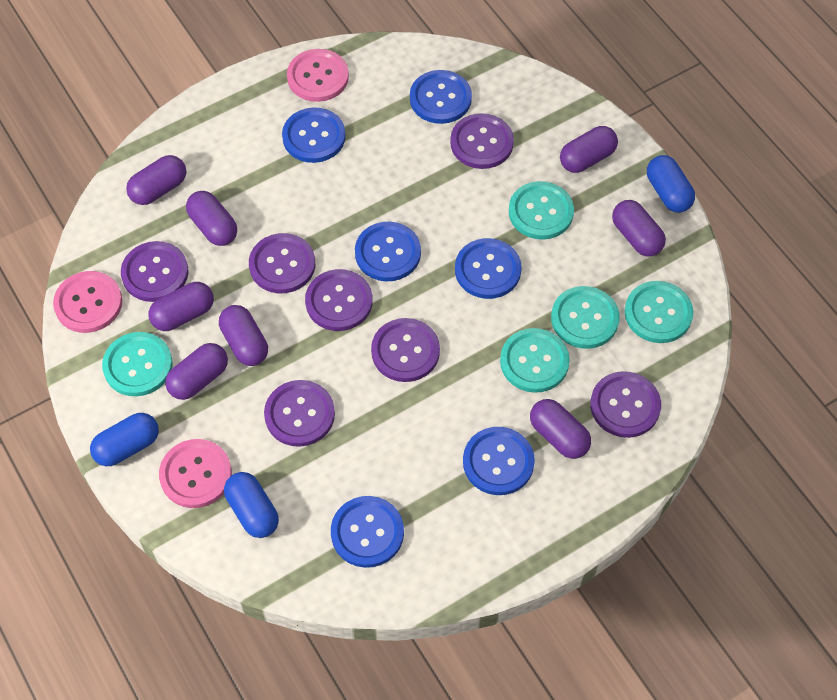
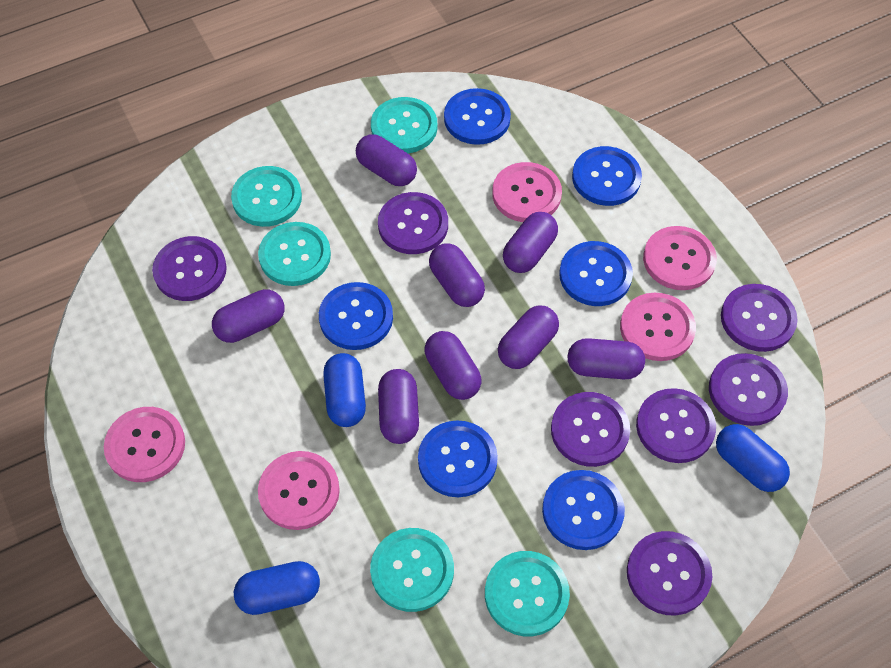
pink button: 3 -> 5

